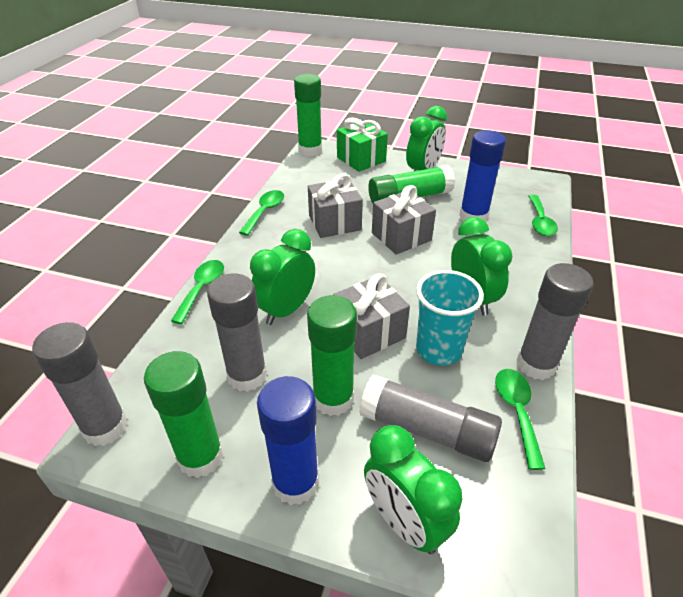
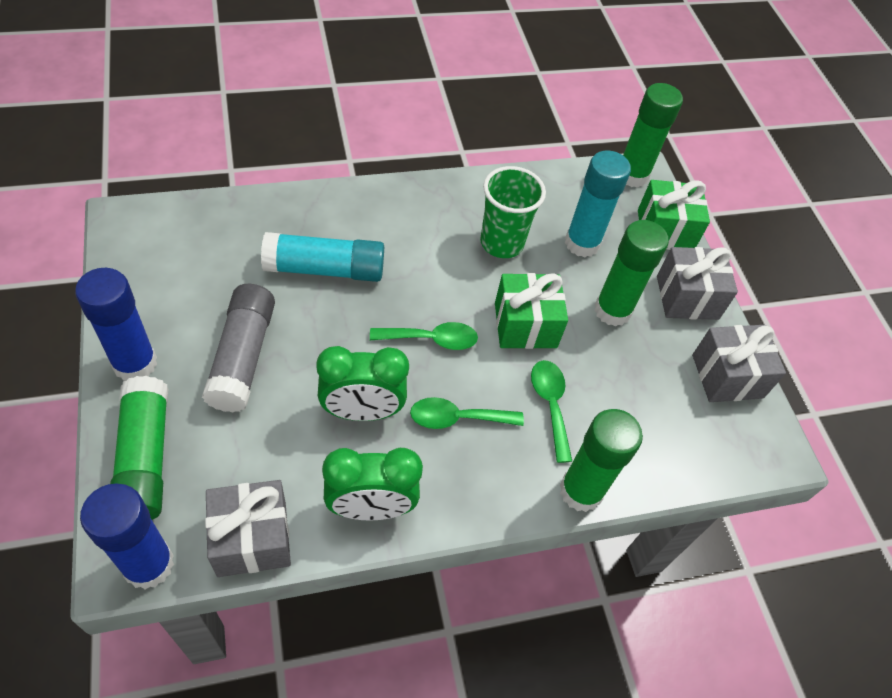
green clock: 4 -> 2
green cup: 0 -> 1
green gift: 1 -> 2
green spoon: 4 -> 3
grey glue stick: 4 -> 1
turquoise cup: 1 -> 0
turquoise glue stick: 0 -> 2

